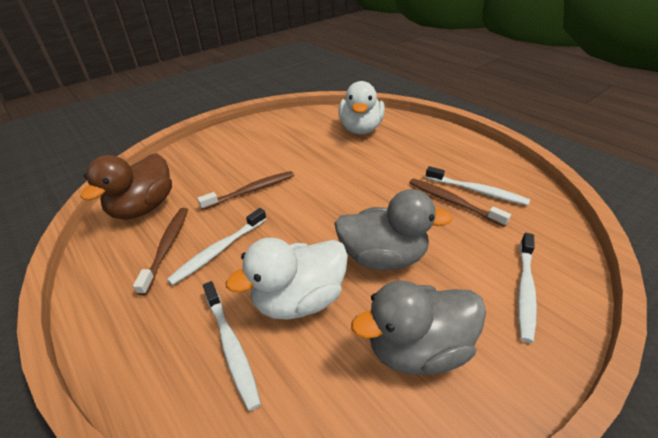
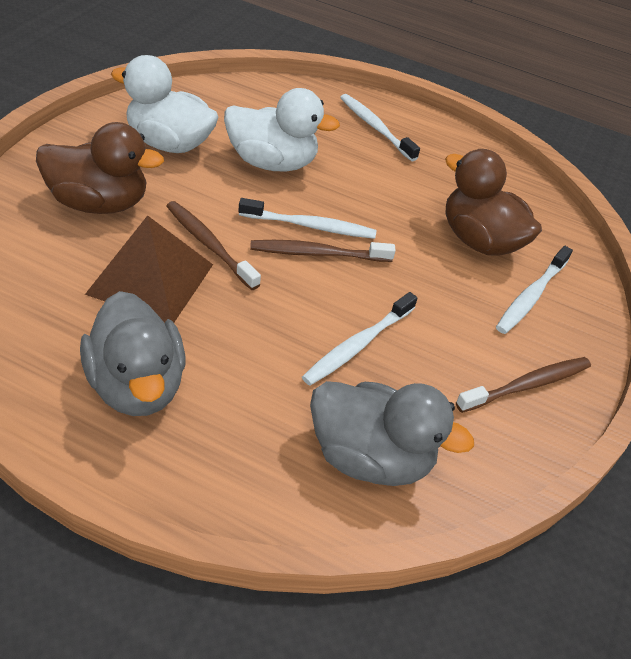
brown duck: 1 -> 2
brown pyramid: 0 -> 1

